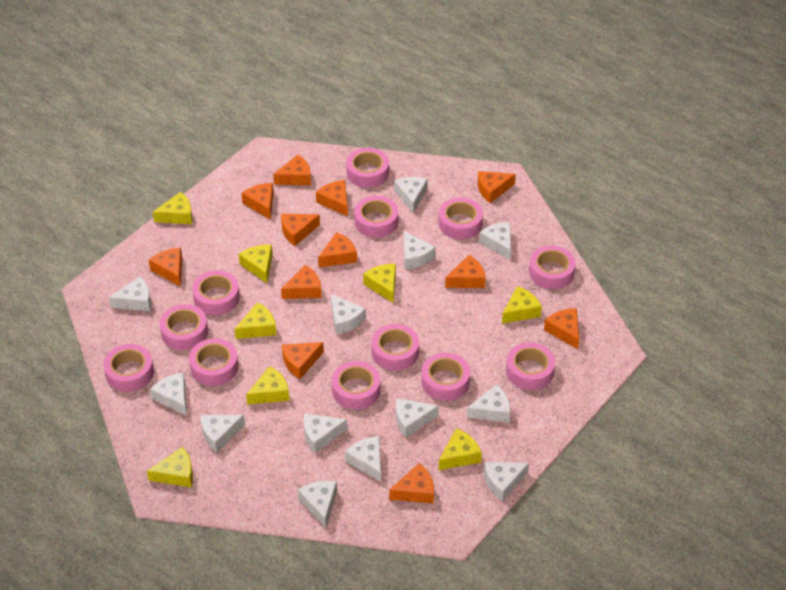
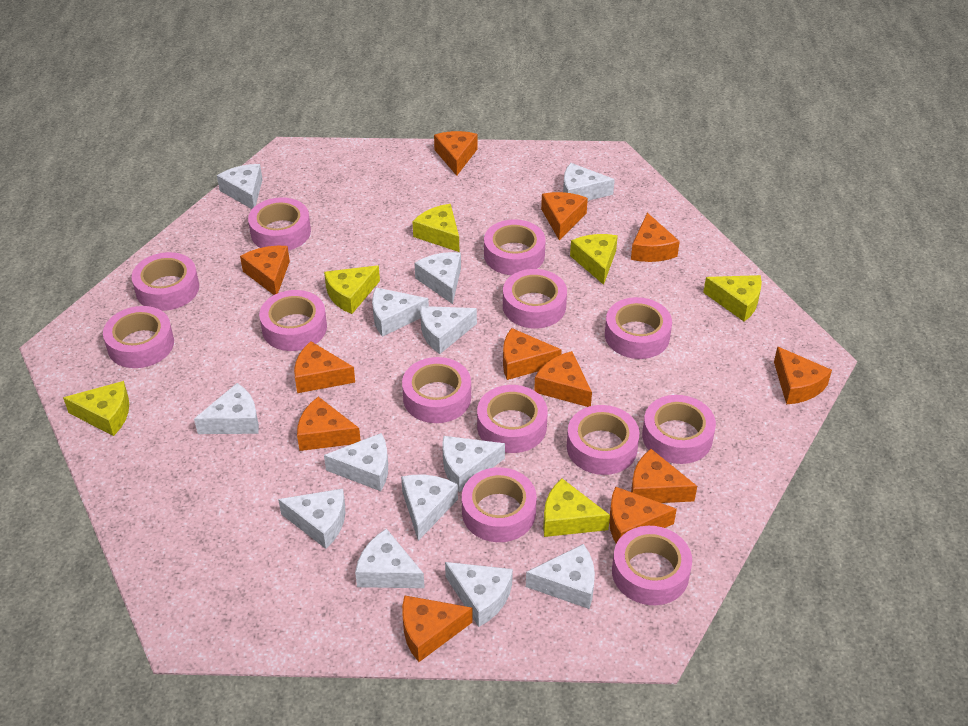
pink tape: 12 -> 13
yellow cheese: 8 -> 6

